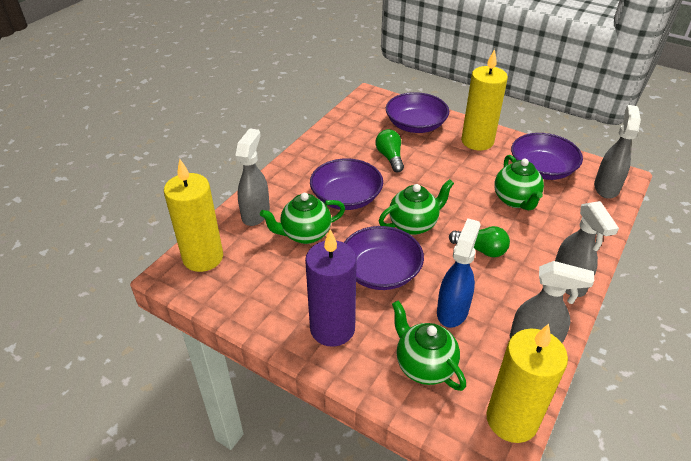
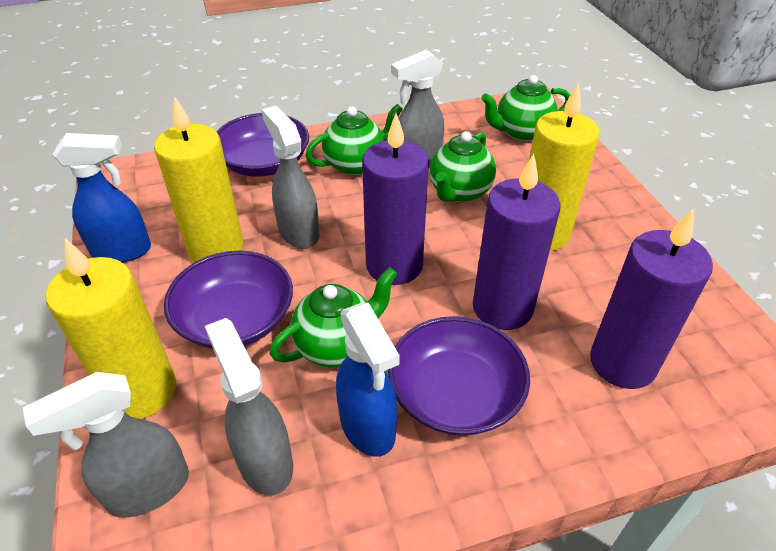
blue spray bottle: 1 -> 2
green light bulb: 2 -> 0
purple bowl: 4 -> 3
purple candle: 1 -> 3

